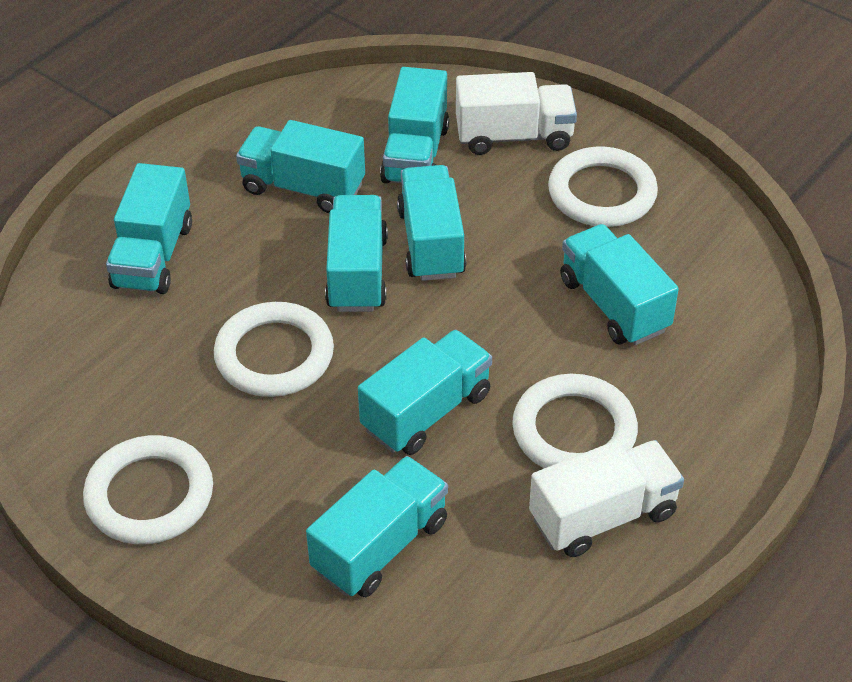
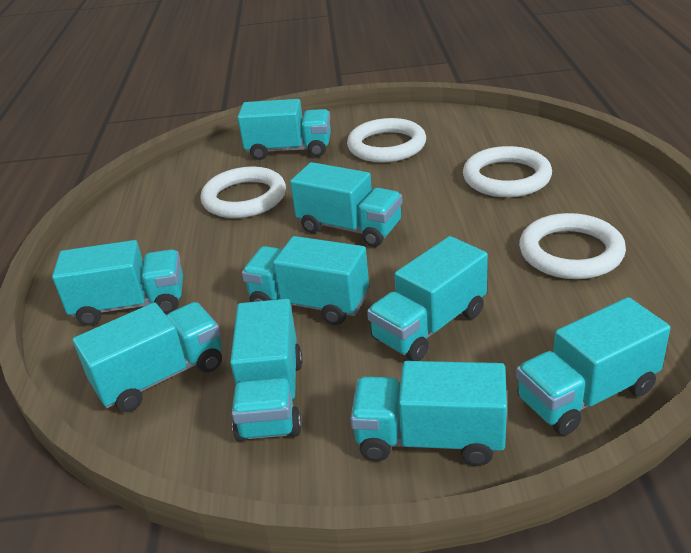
turquoise truck: 8 -> 9
white truck: 2 -> 0

